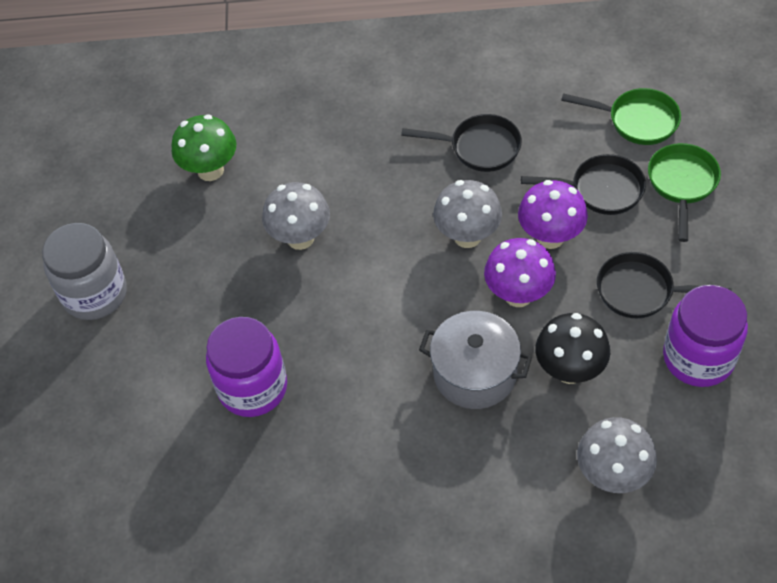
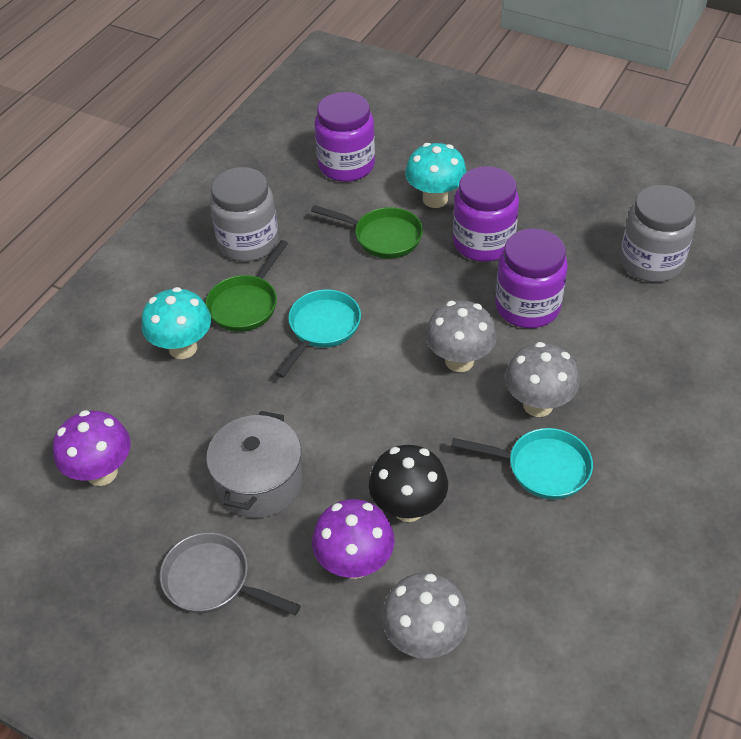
black pan: 3 -> 0
green mushroom: 1 -> 0
grey jar: 1 -> 2
grey pan: 0 -> 1
purple jar: 2 -> 3
turquoise mushroom: 0 -> 2
turquoise pan: 0 -> 2

